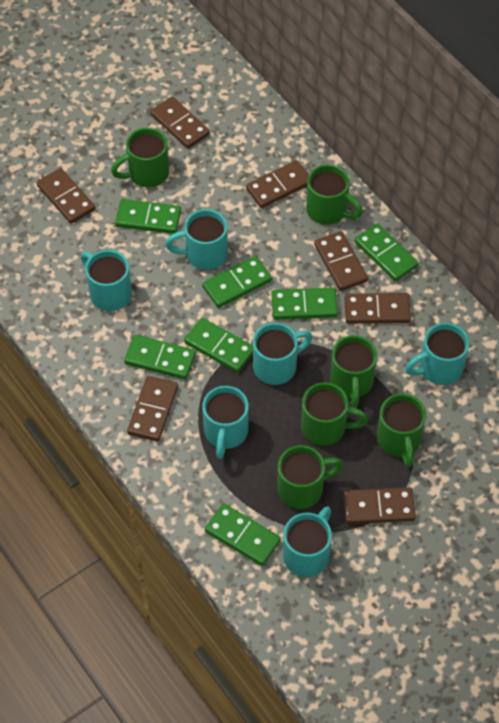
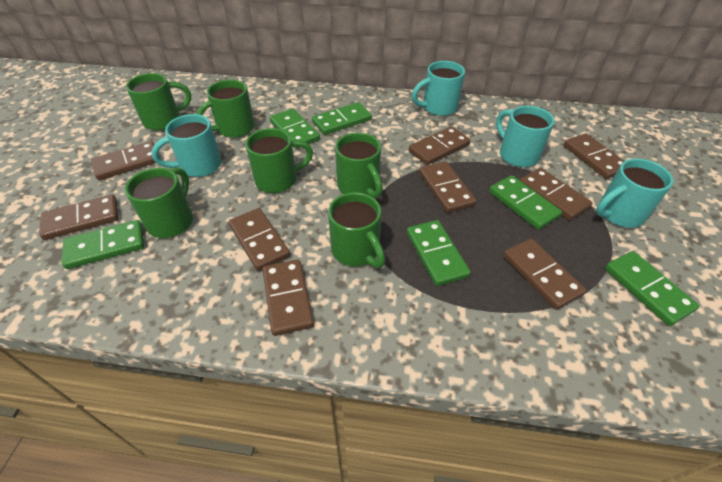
brown domino: 7 -> 9
green domino: 7 -> 6
turquoise mug: 6 -> 4

